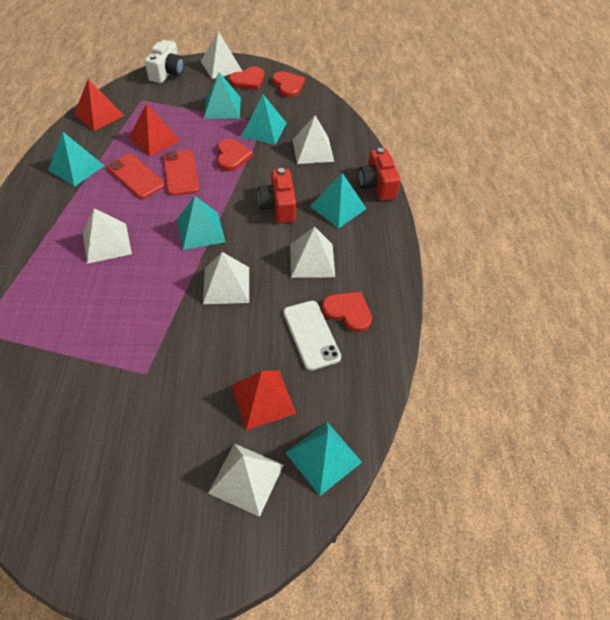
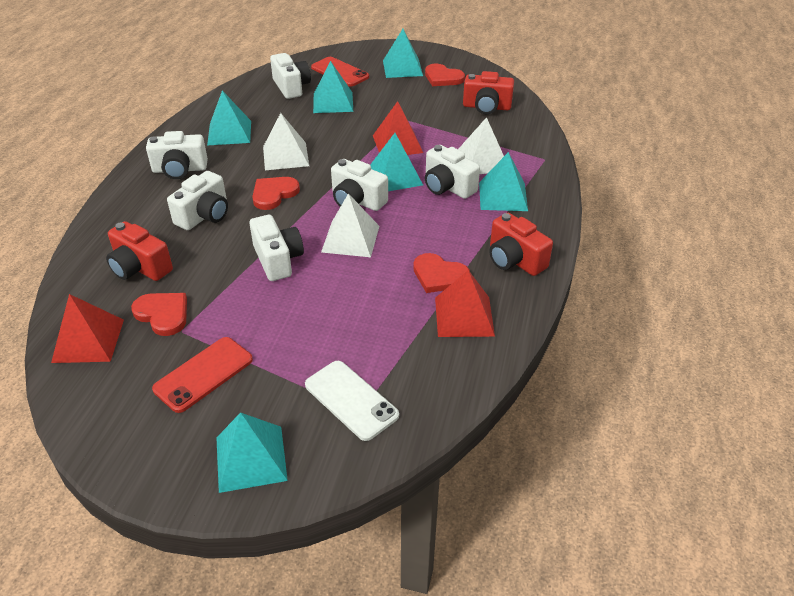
red camera: 2 -> 3
white camera: 1 -> 6
white pyramid: 6 -> 3

